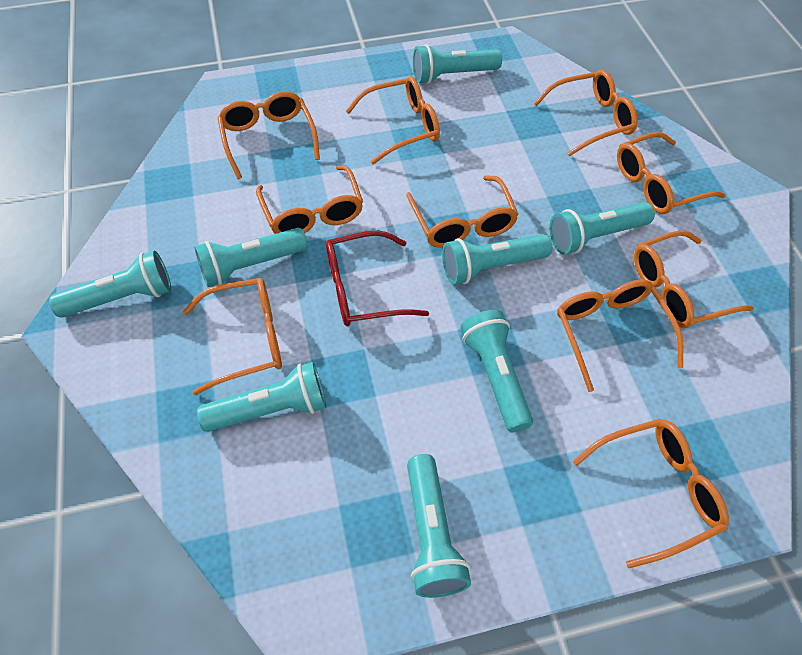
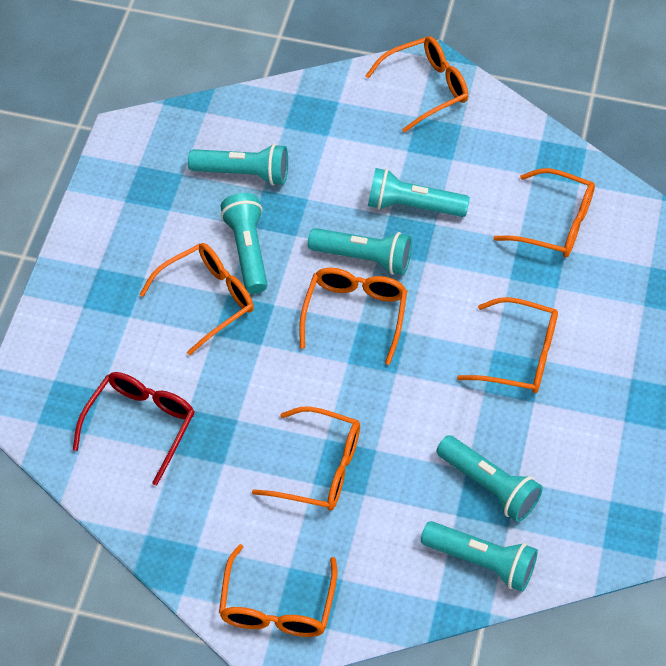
orange glasses: 10 -> 7
turquoise flashlight: 8 -> 6

